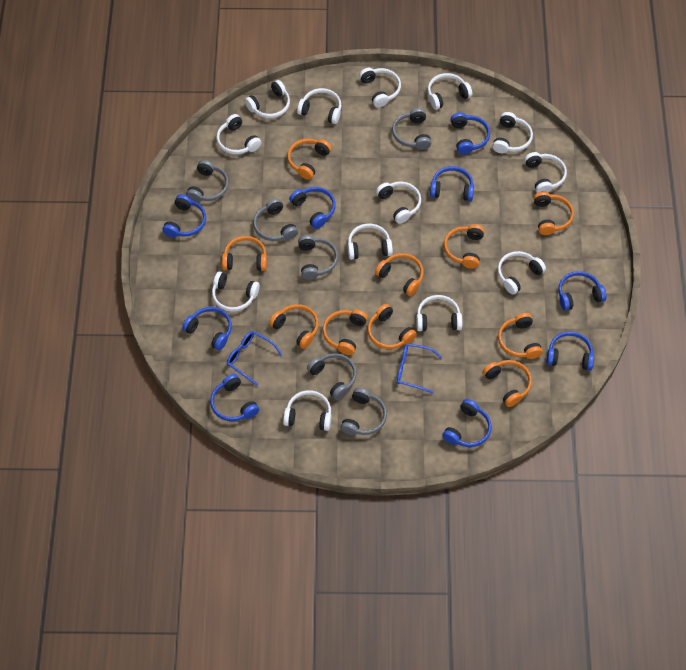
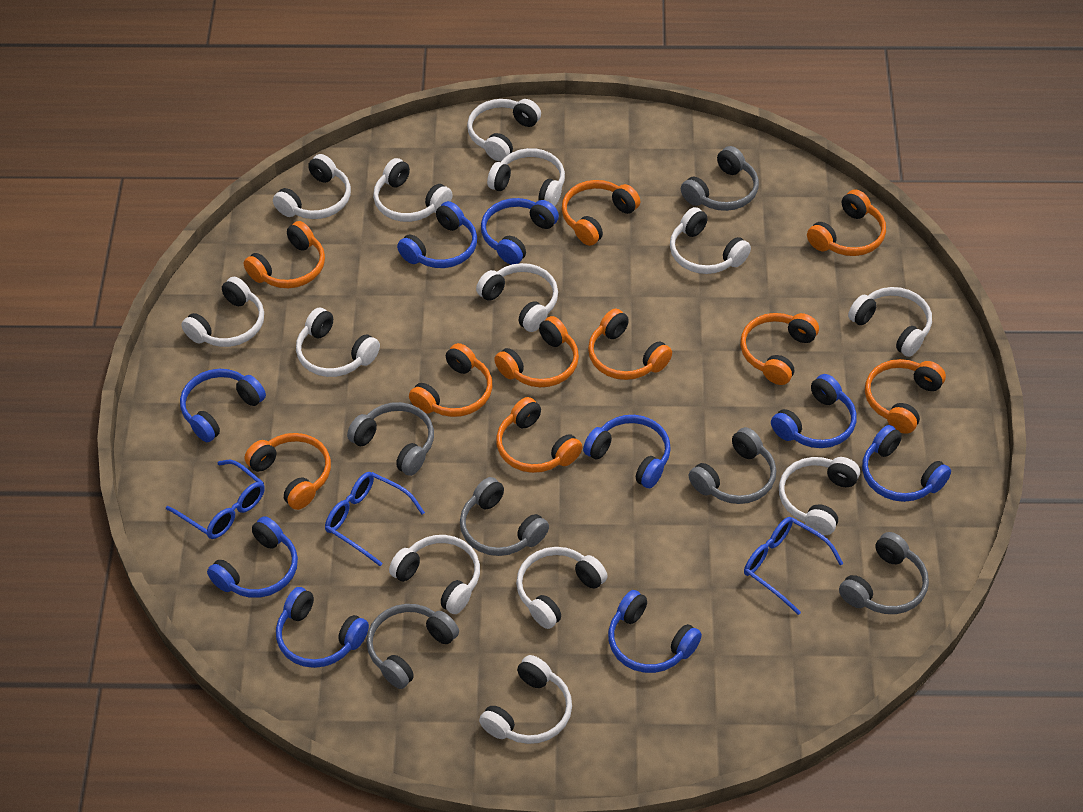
blue glasses: 2 -> 3

